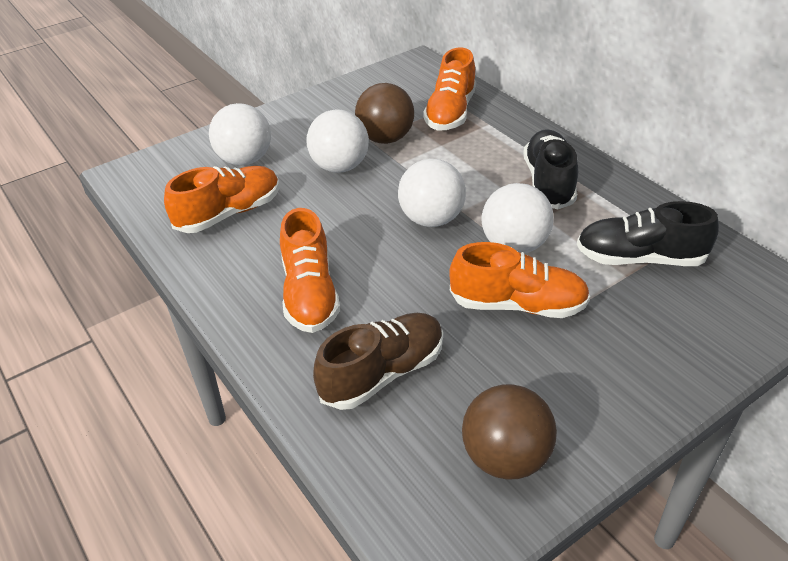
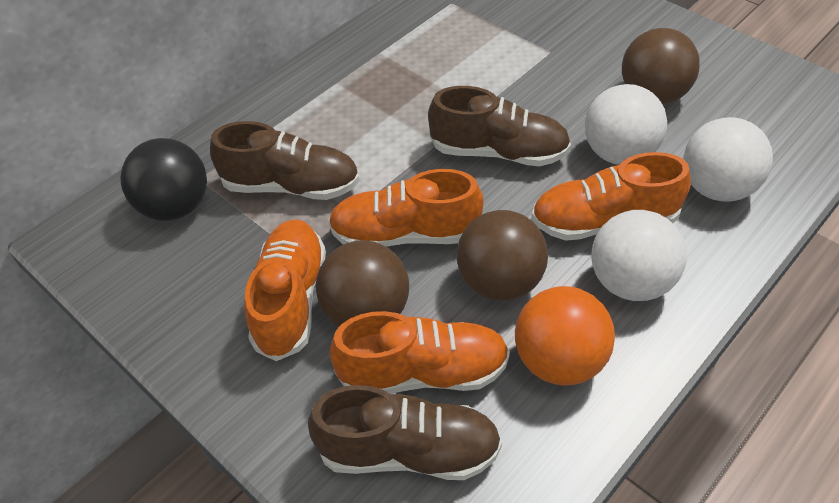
black ball: 0 -> 1
black shoe: 2 -> 0
brown ball: 2 -> 3
brown shoe: 1 -> 3
orange ball: 0 -> 1
white ball: 4 -> 3

